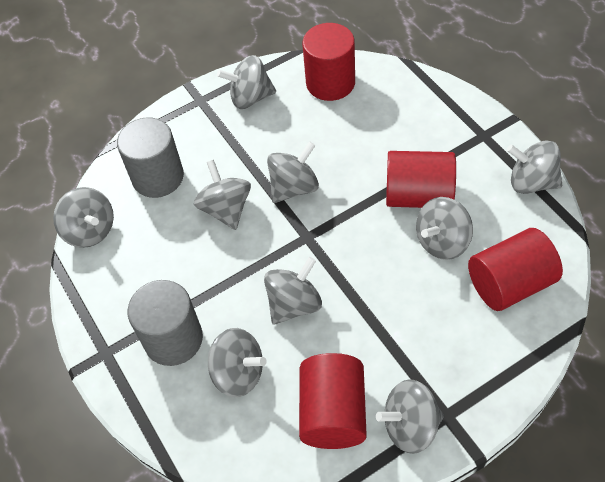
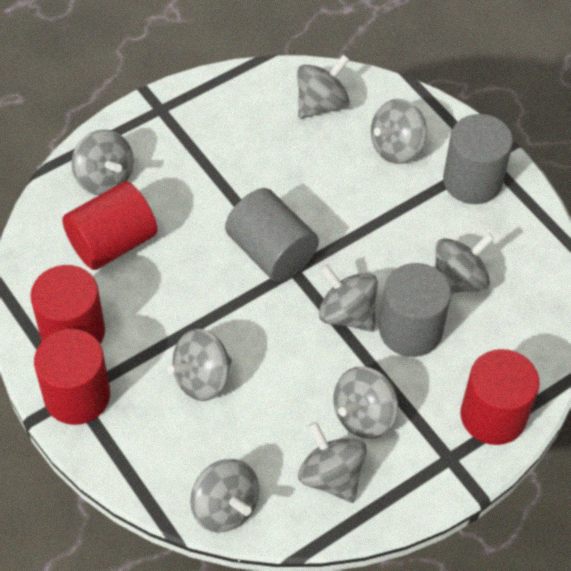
grey cylinder: 2 -> 3

